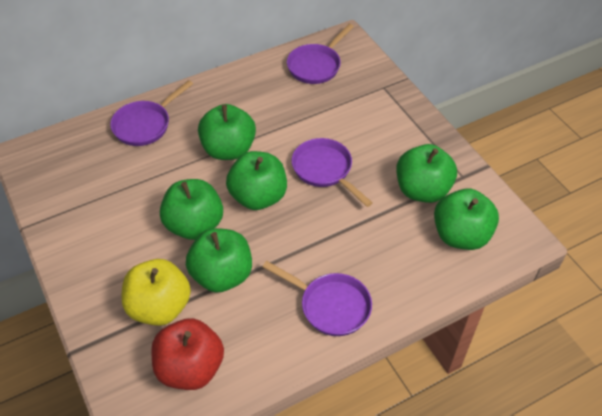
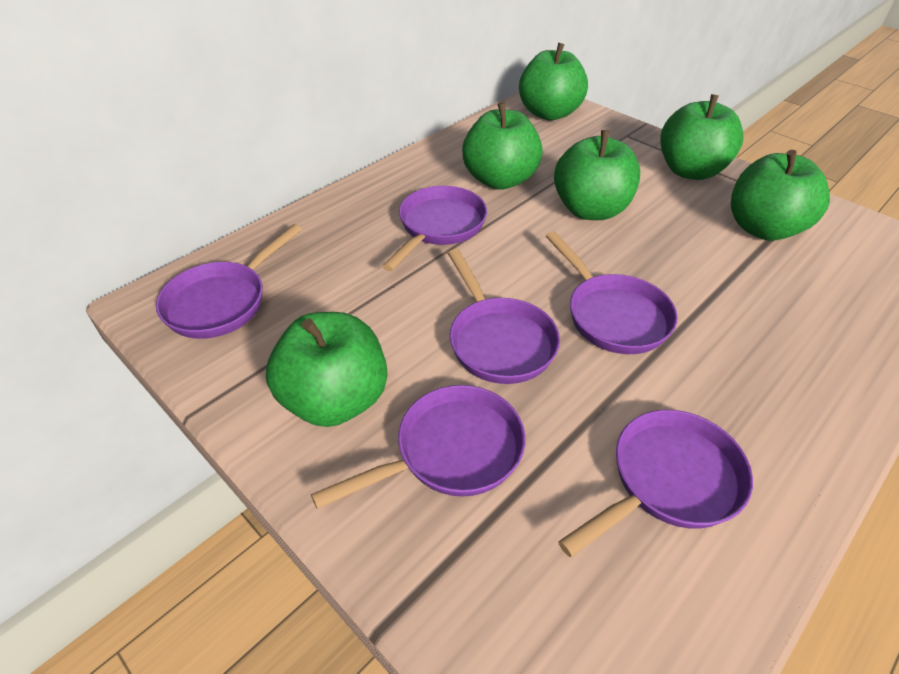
purple pan: 4 -> 6
red apple: 1 -> 0
yellow apple: 1 -> 0

